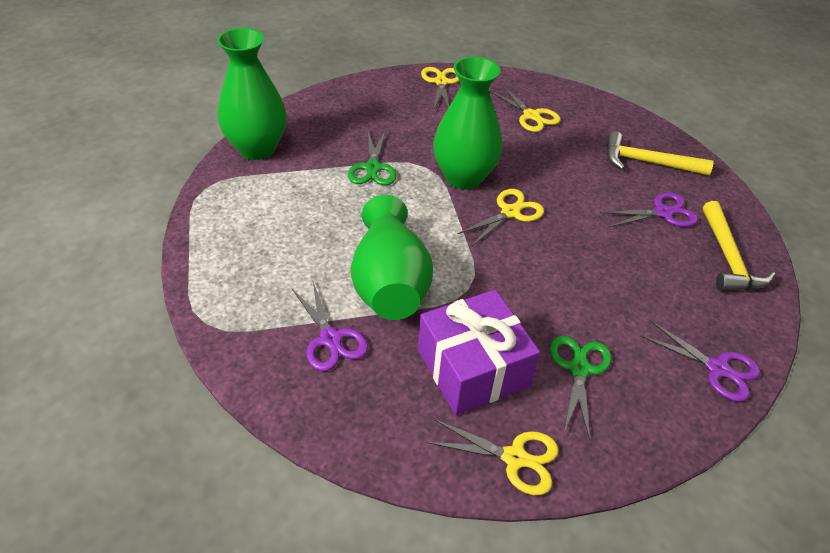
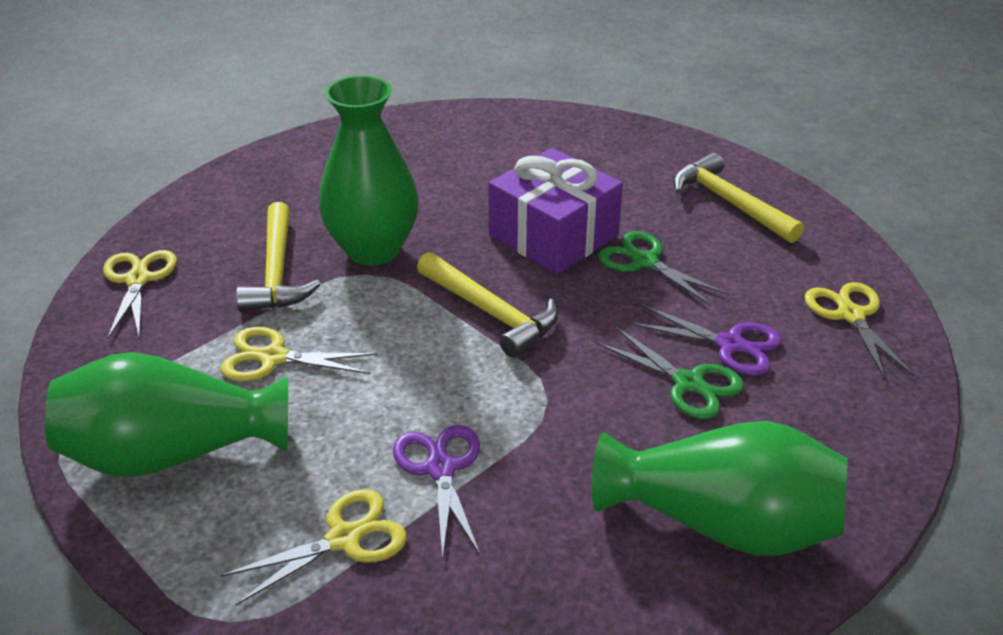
purple scissors: 3 -> 2
yellow hammer: 2 -> 3

